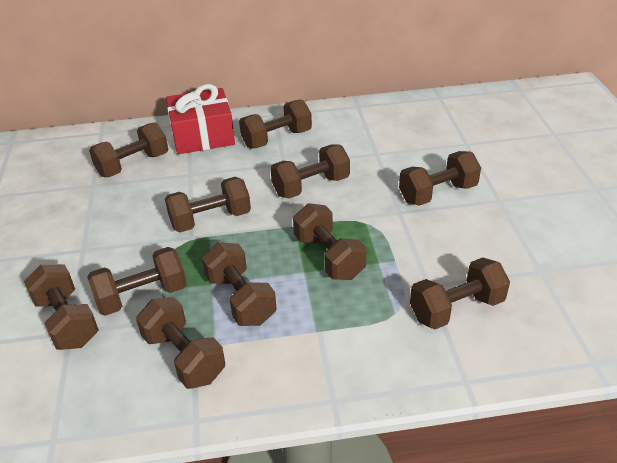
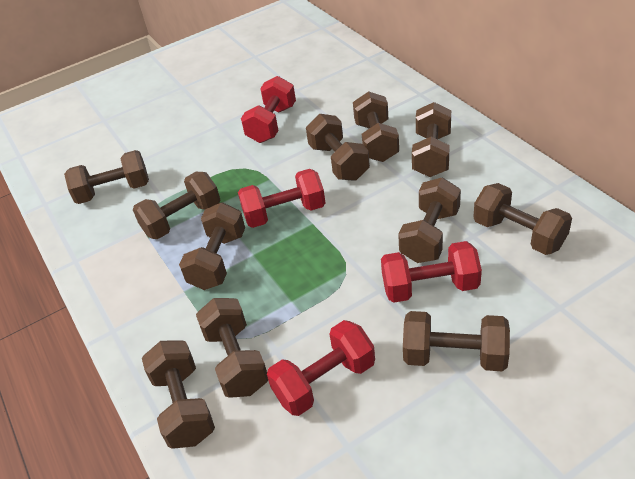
red dumbbell: 0 -> 4
red gift: 1 -> 0

